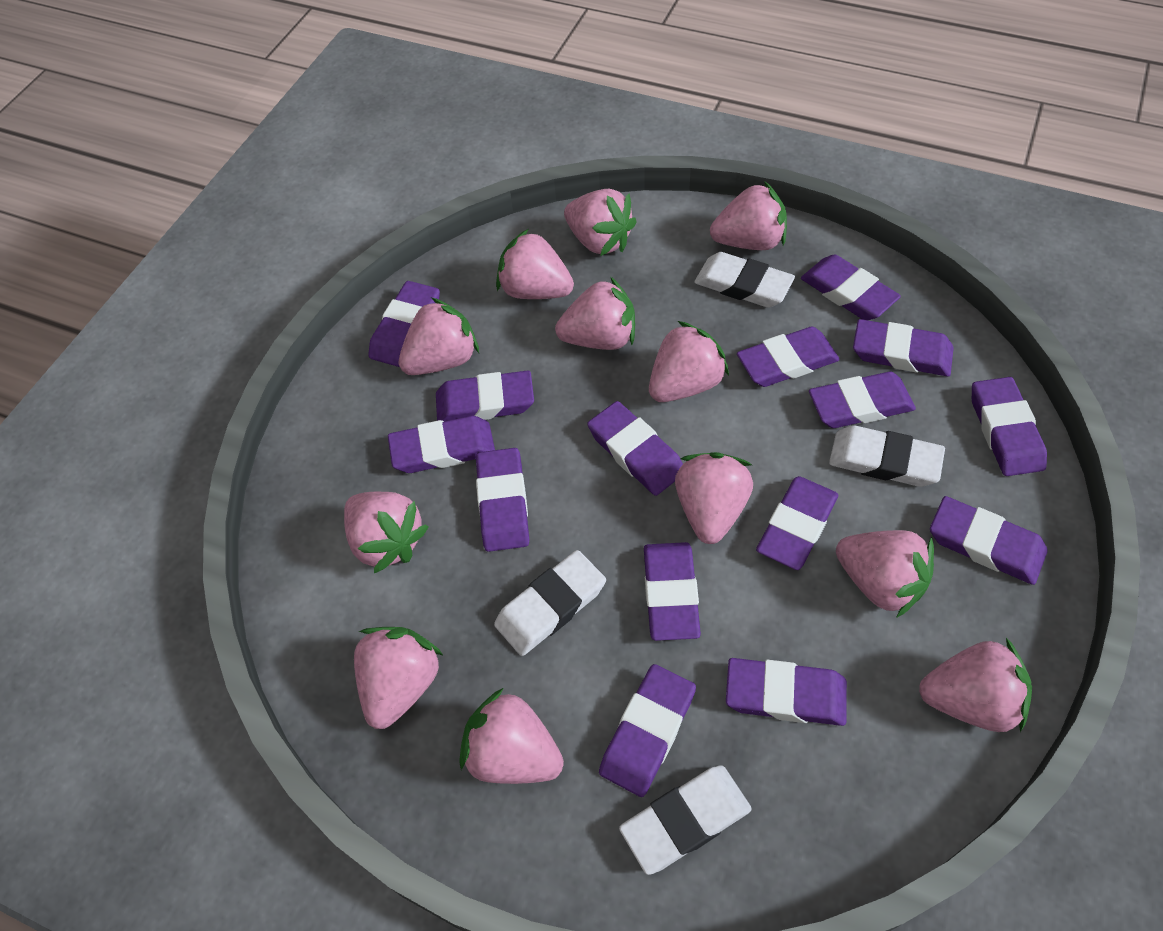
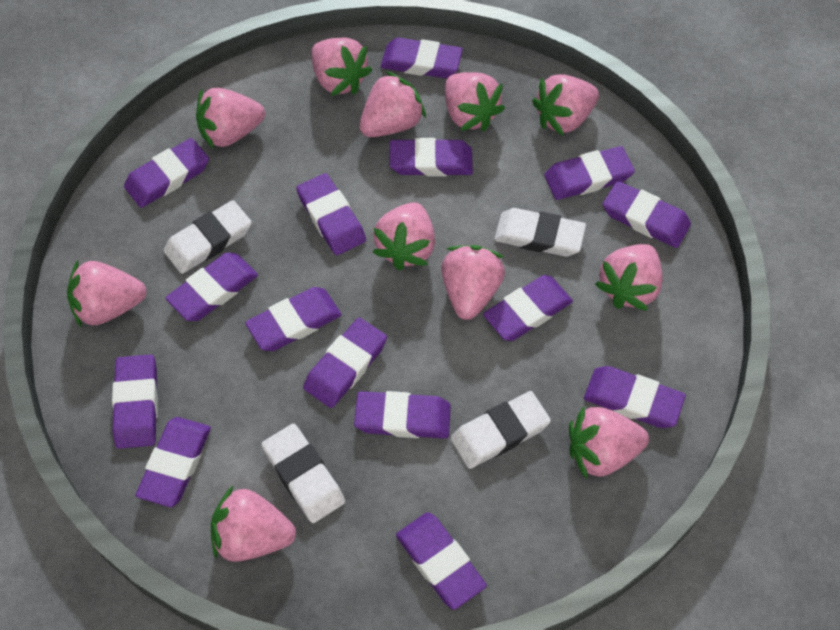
pink strawberry: 12 -> 11

